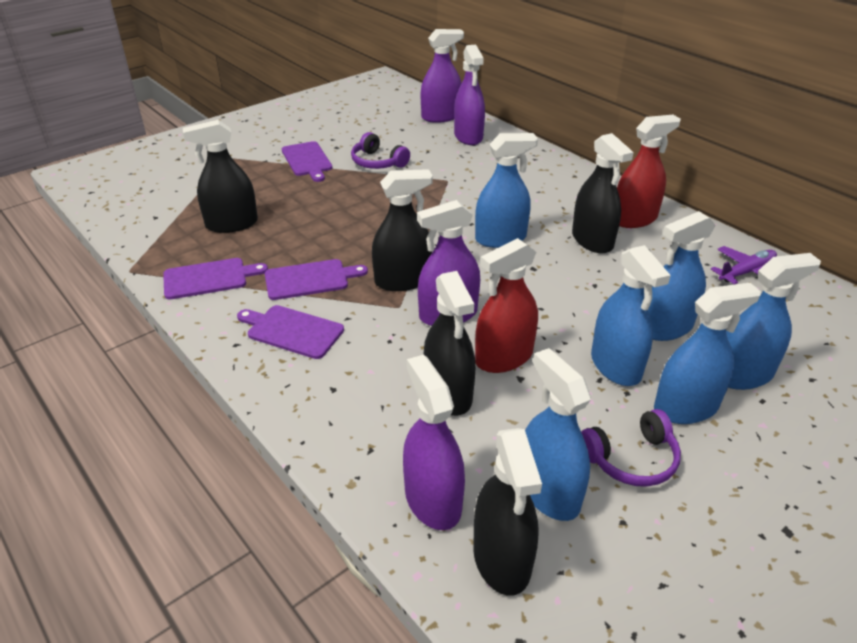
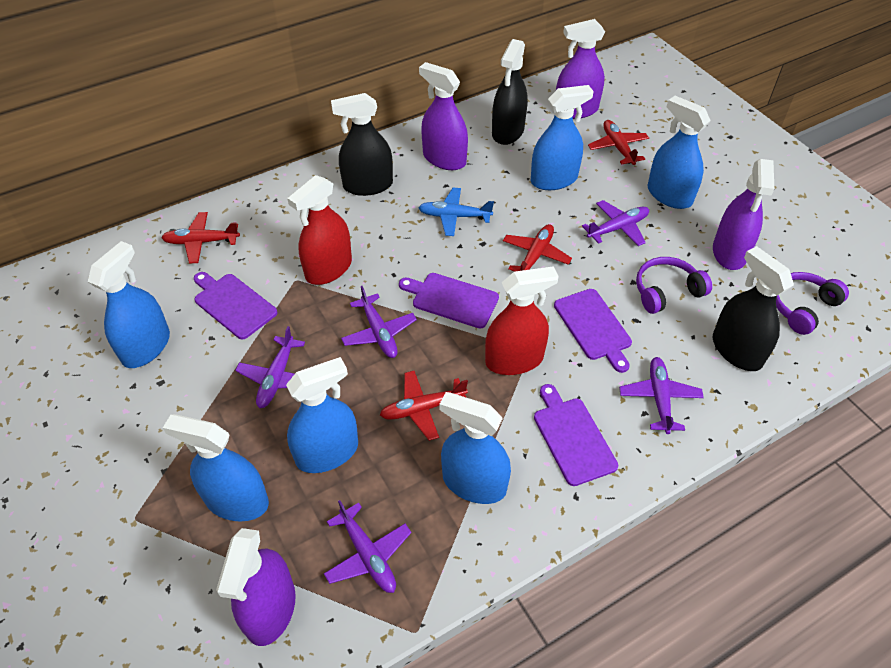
black spray bottle: 5 -> 3
blue plane: 0 -> 1
purple plane: 1 -> 5
red plane: 0 -> 4

